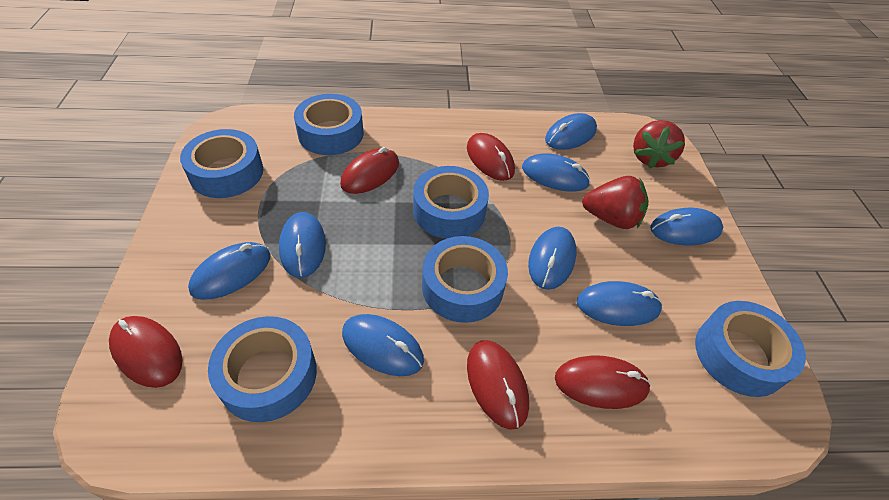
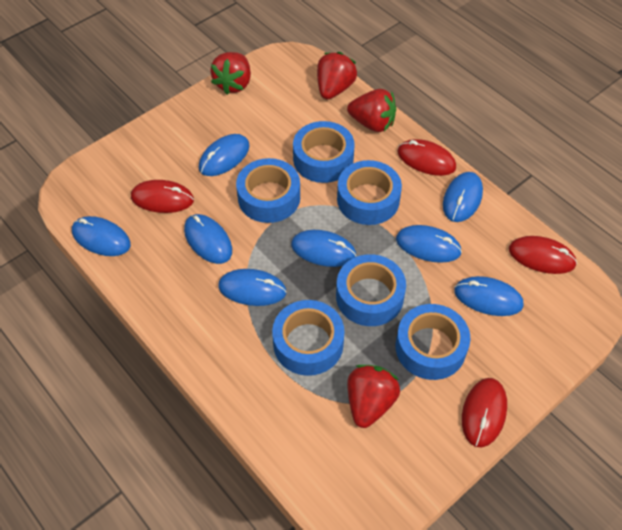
red mouse: 5 -> 4
red strawberry: 2 -> 4

